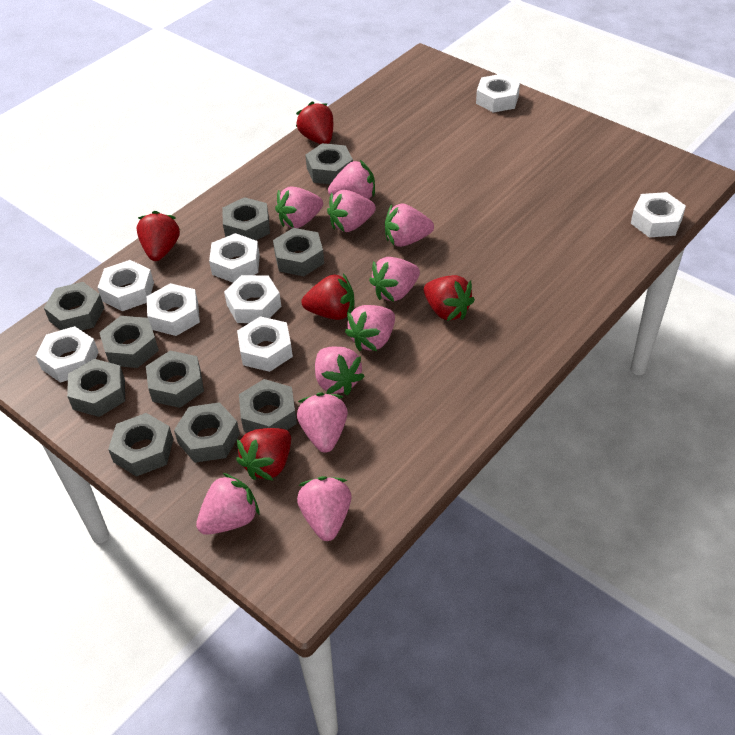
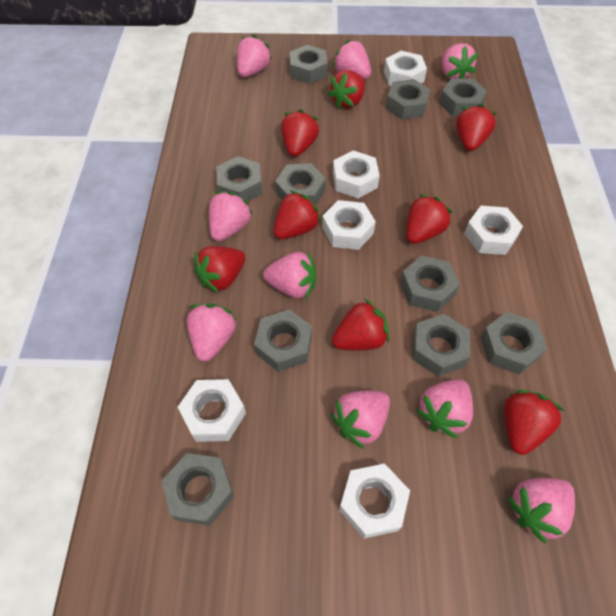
pink strawberry: 10 -> 9
red strawberry: 5 -> 8
white nut: 8 -> 6

